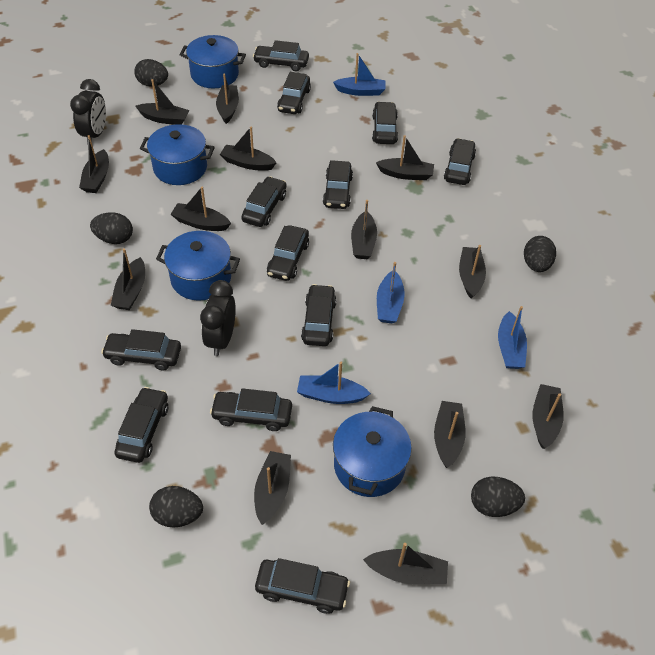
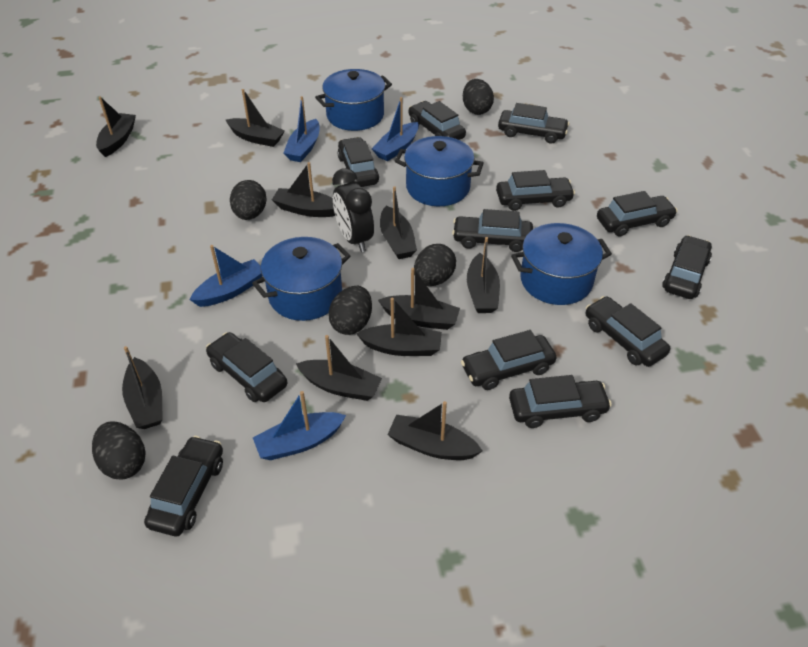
black boat: 13 -> 10
black clock: 2 -> 1

